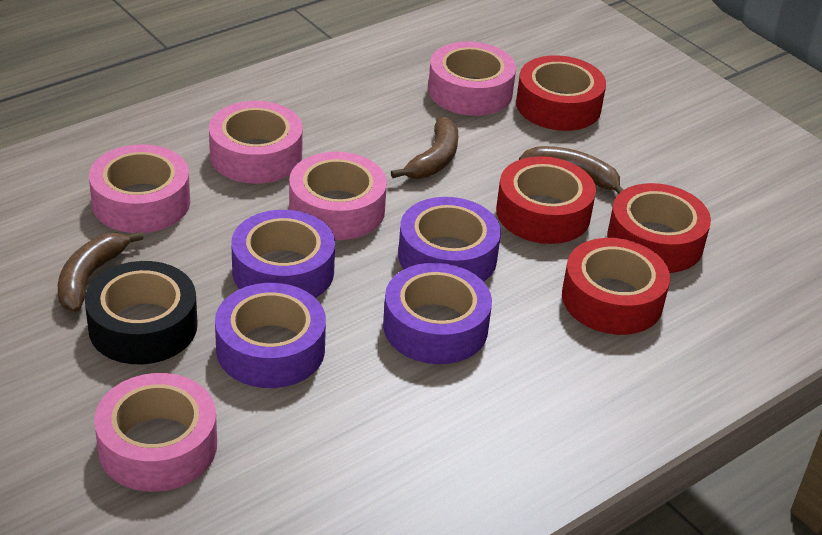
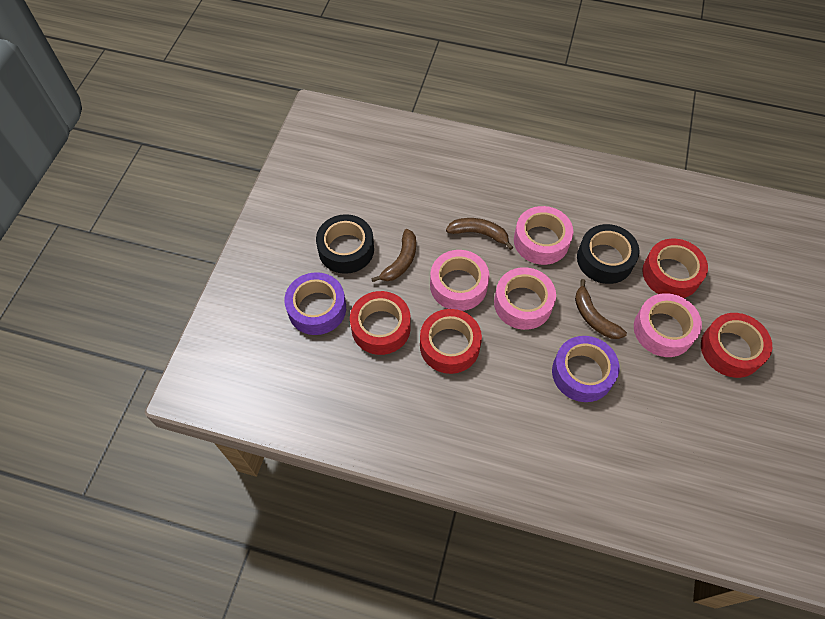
black tape: 1 -> 2
pink tape: 5 -> 4
purple tape: 4 -> 2

